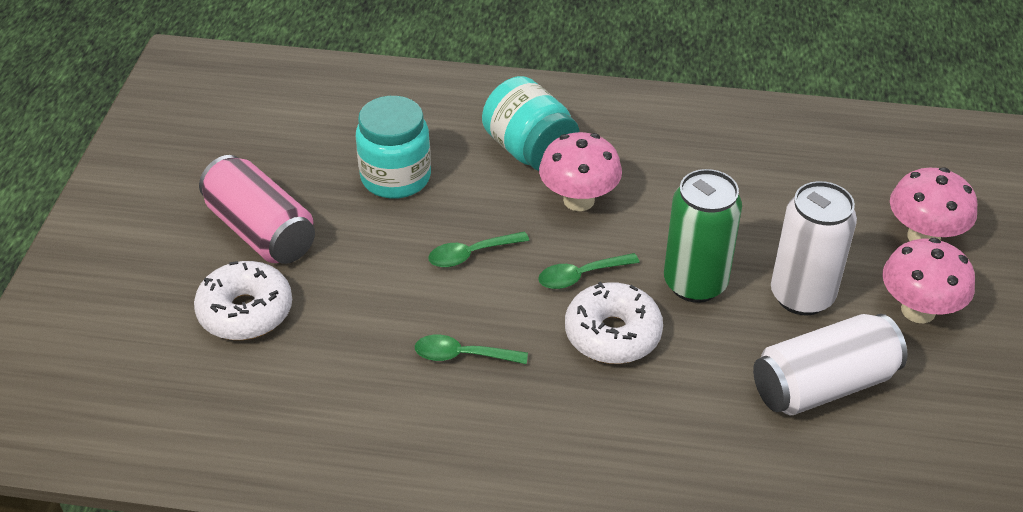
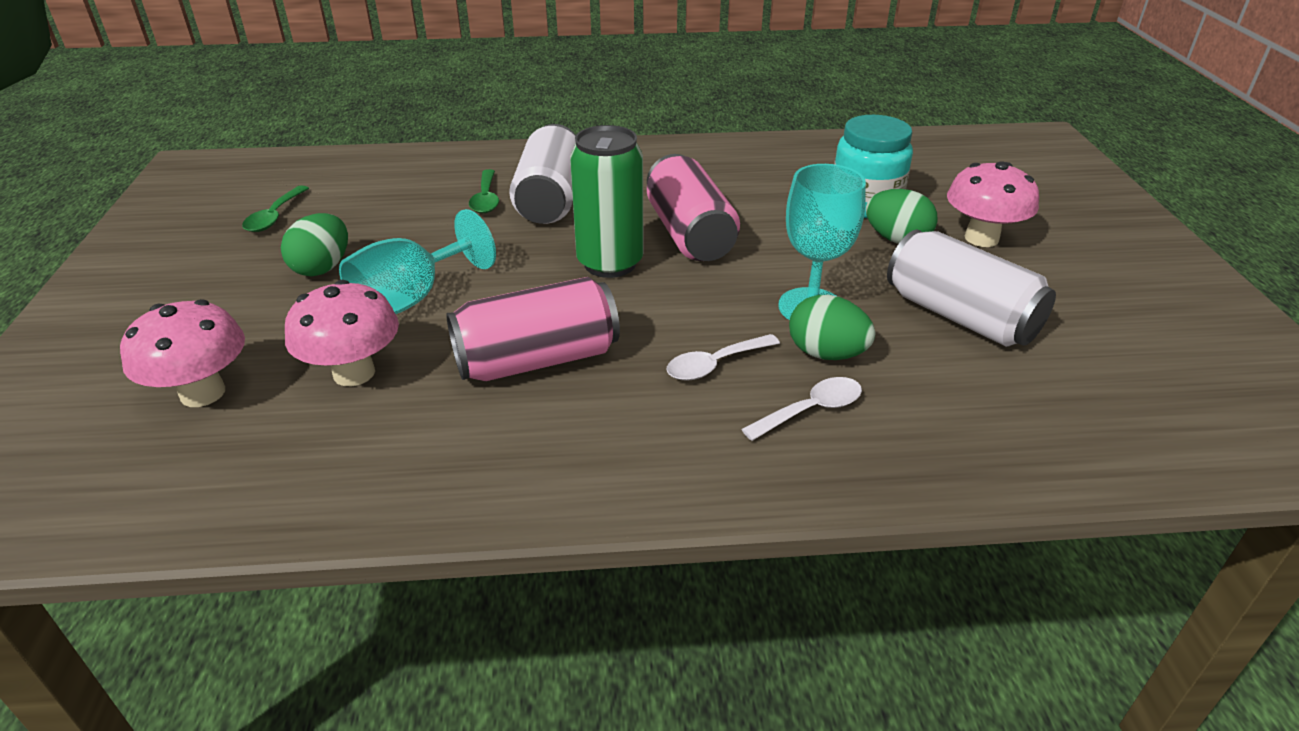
green egg: 0 -> 3
green spoon: 3 -> 2
pink can: 1 -> 2
turquoise goblet: 0 -> 2
turquoise jar: 2 -> 1
white donut: 2 -> 0
white spoon: 0 -> 2

